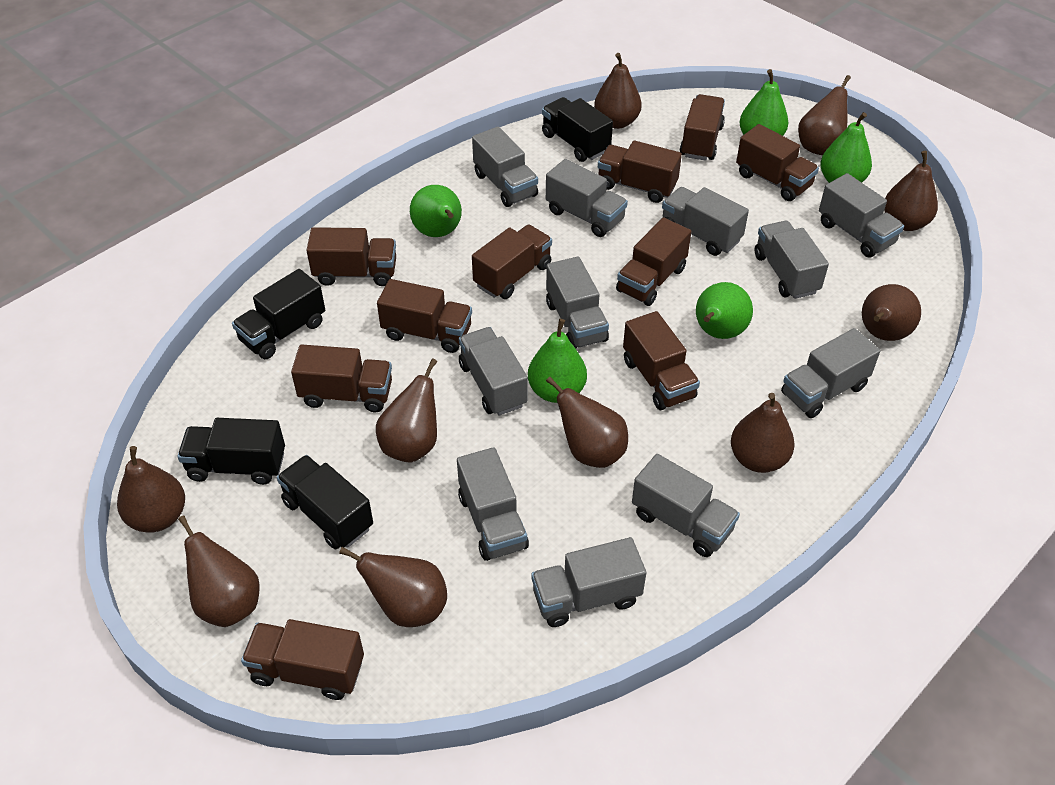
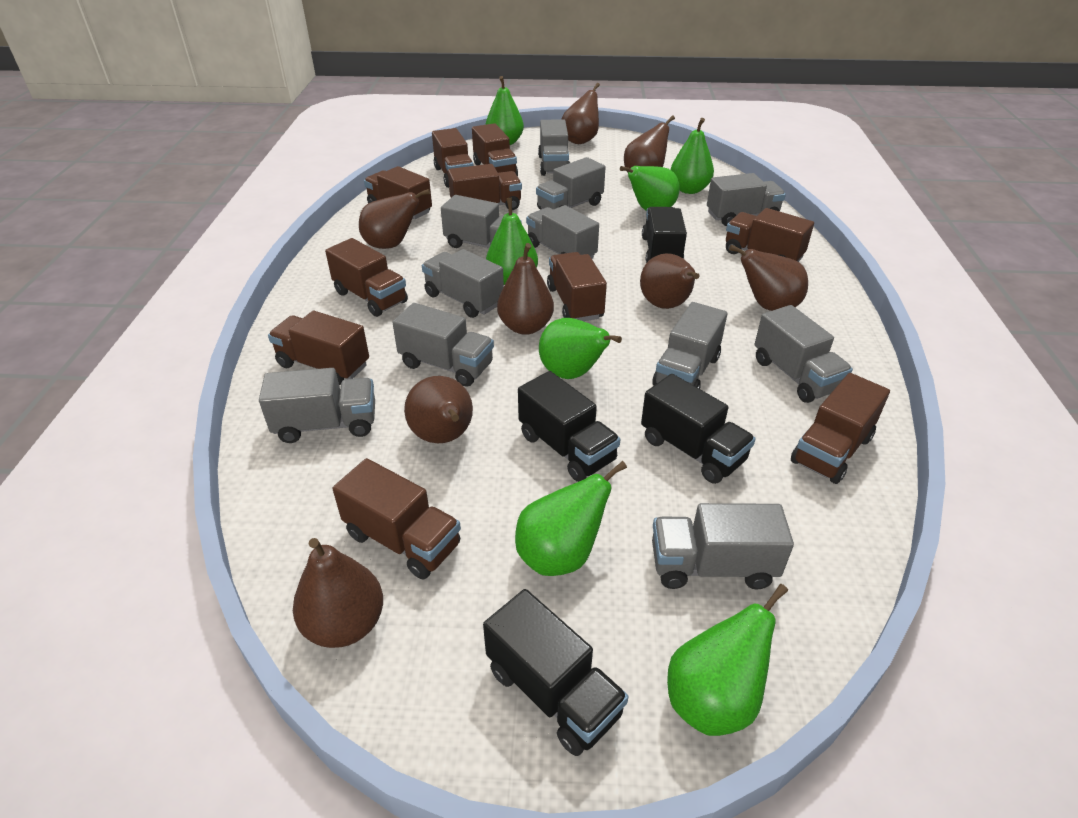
brown pear: 10 -> 8
green pear: 5 -> 7

